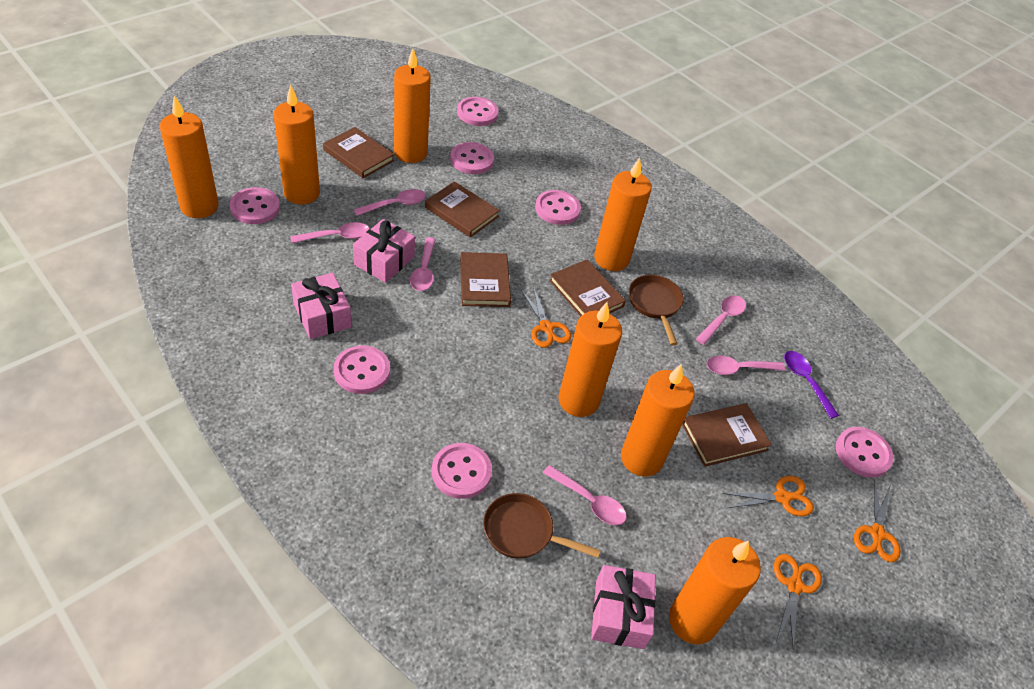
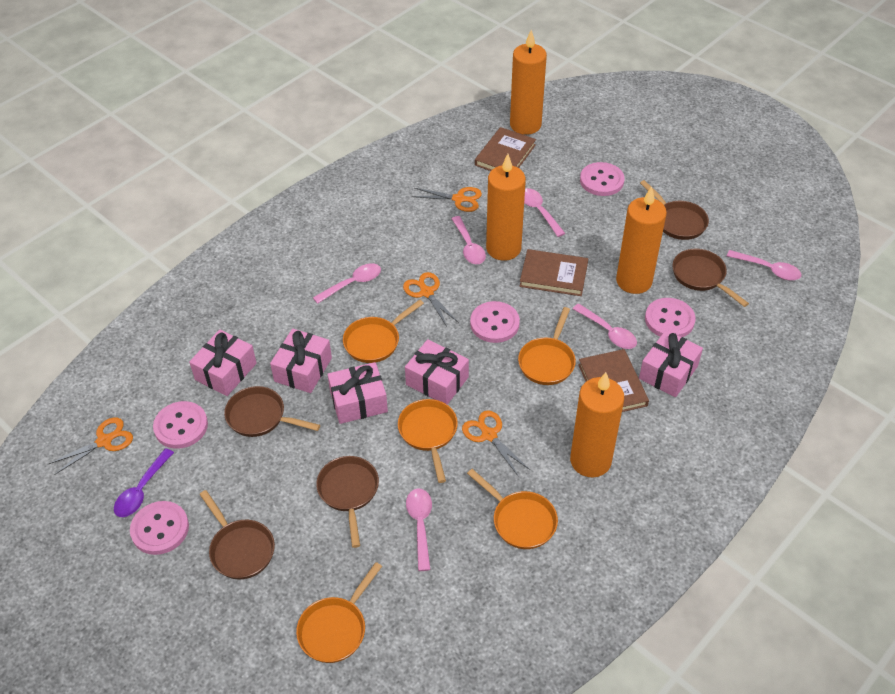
brown book: 5 -> 3
brown pan: 2 -> 5
orange candle: 7 -> 4
orange pan: 0 -> 5
pink button: 7 -> 5
pink gift: 3 -> 5

